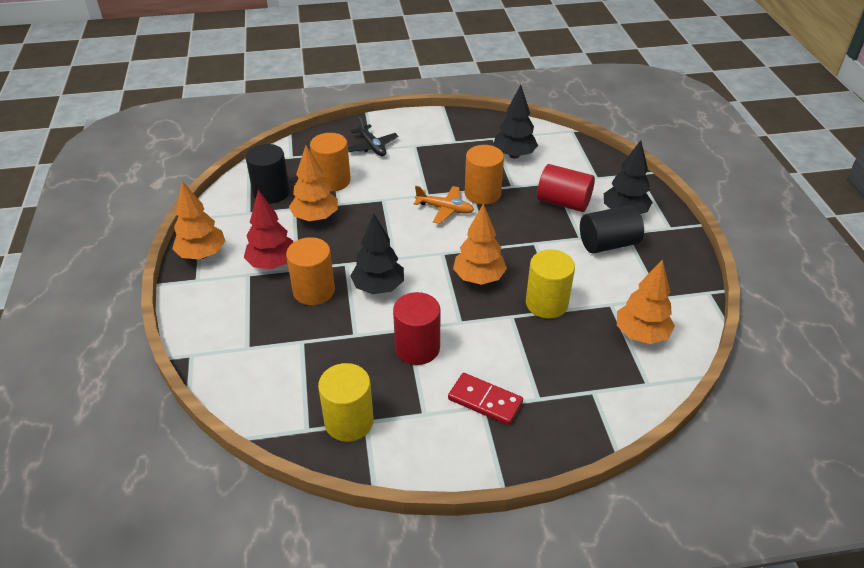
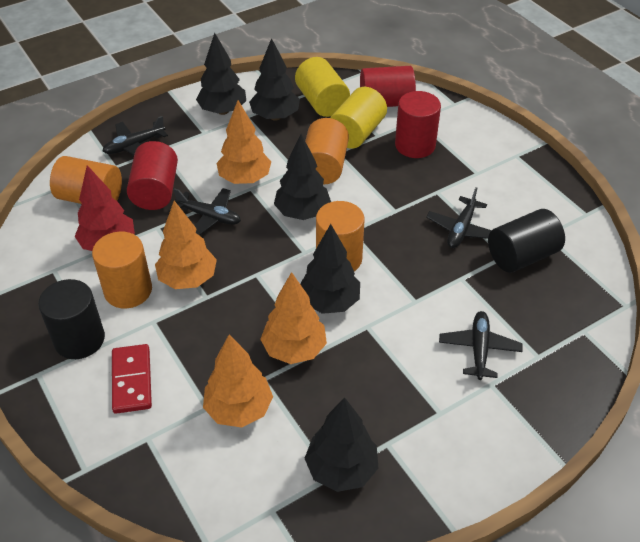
black plane: 1 -> 4
black tree: 3 -> 5
orange cylinder: 3 -> 4
orange plane: 1 -> 0
red cylinder: 2 -> 3

